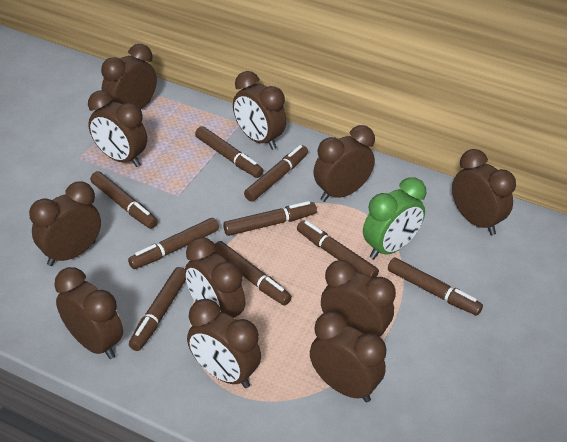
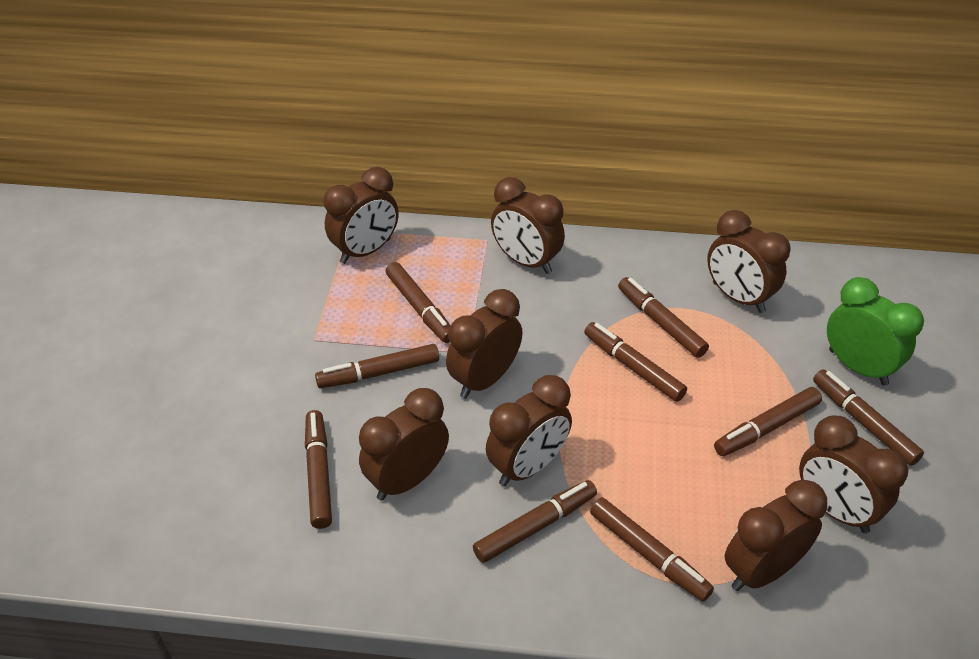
brown clock: 11 -> 8

